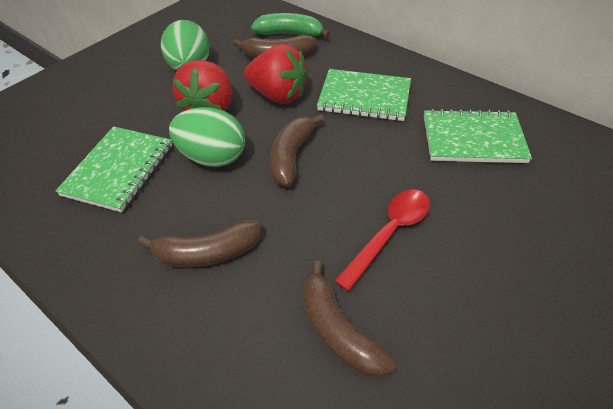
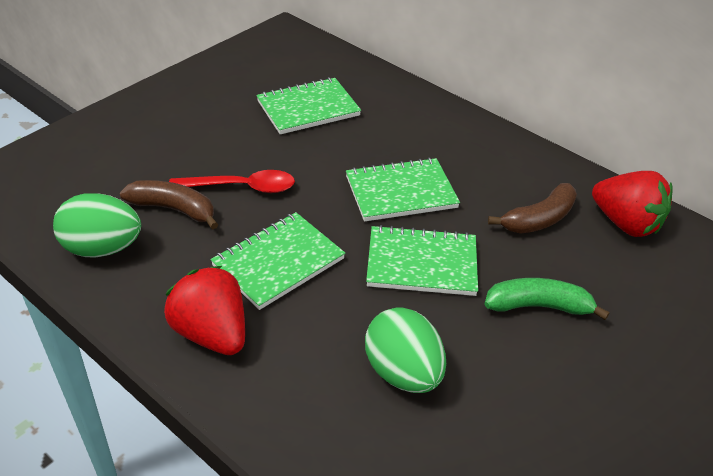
brown banana: 4 -> 2
green notebook: 3 -> 4

